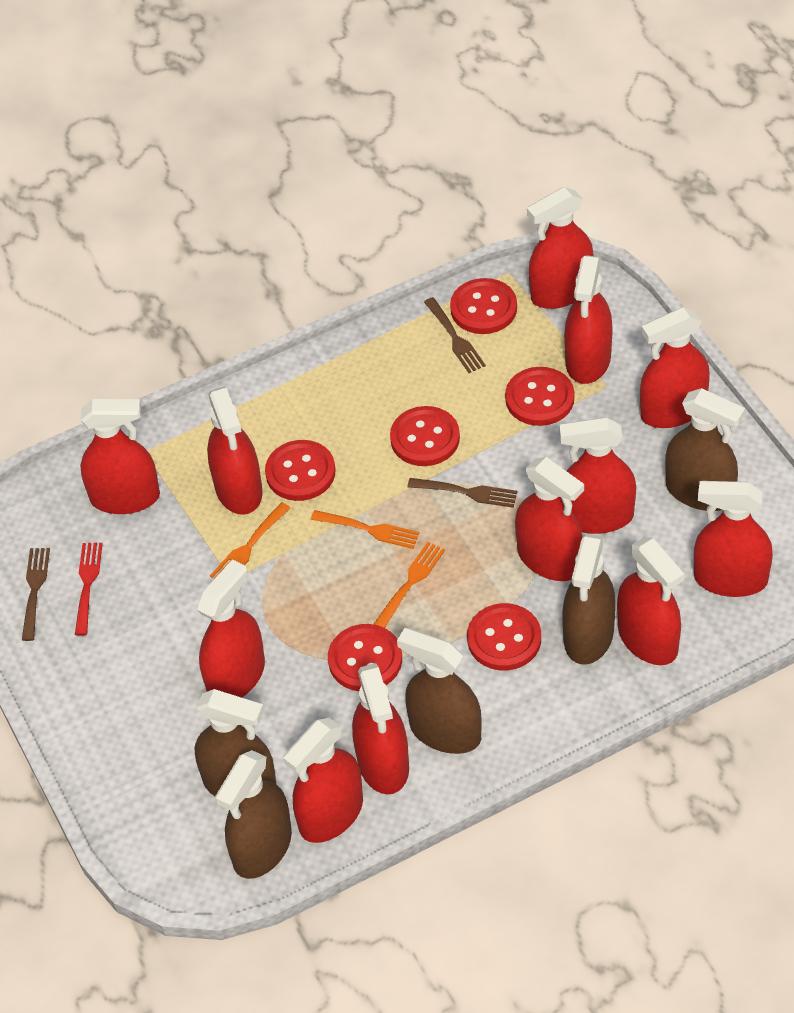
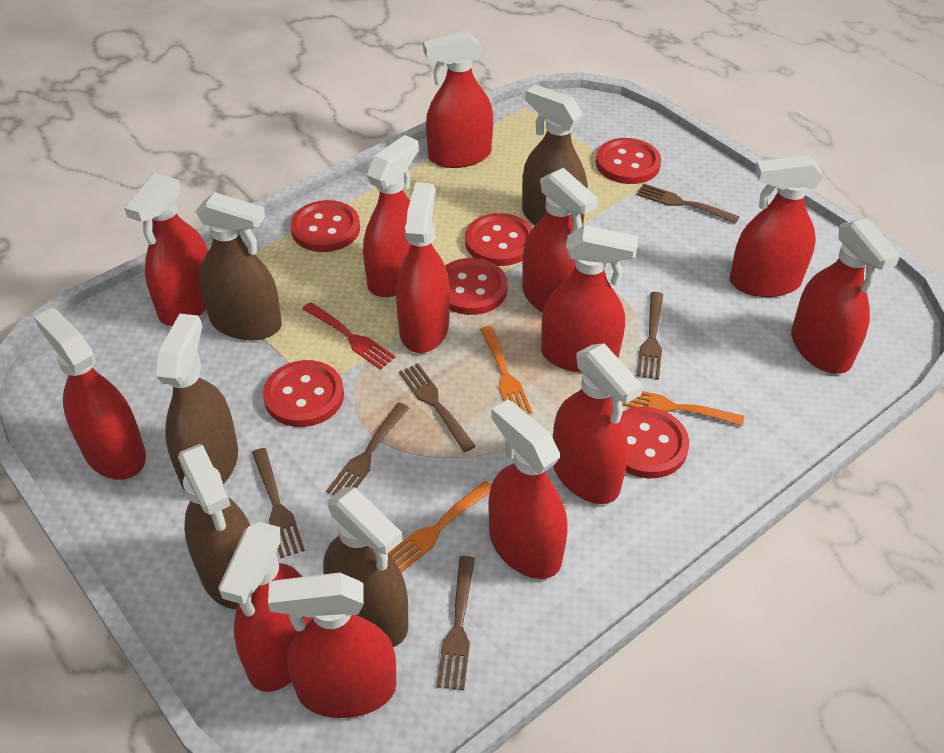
brown fork: 3 -> 6
red spray bottle: 12 -> 13

